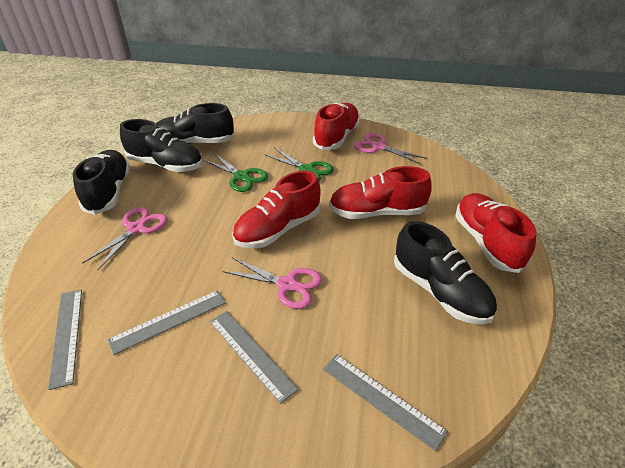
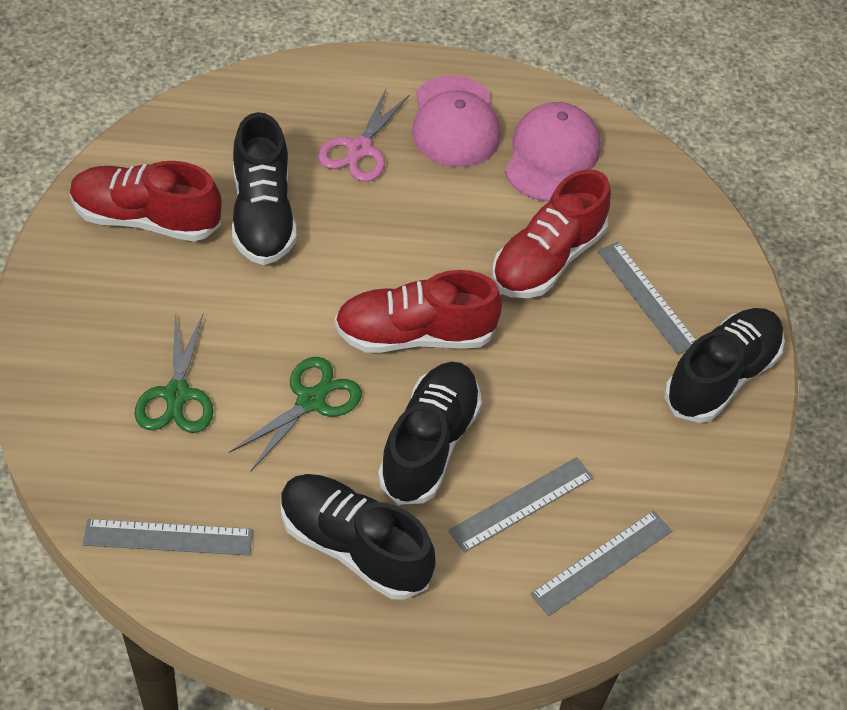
pink cap: 0 -> 2
pink scissors: 3 -> 1
red shoe: 4 -> 3

